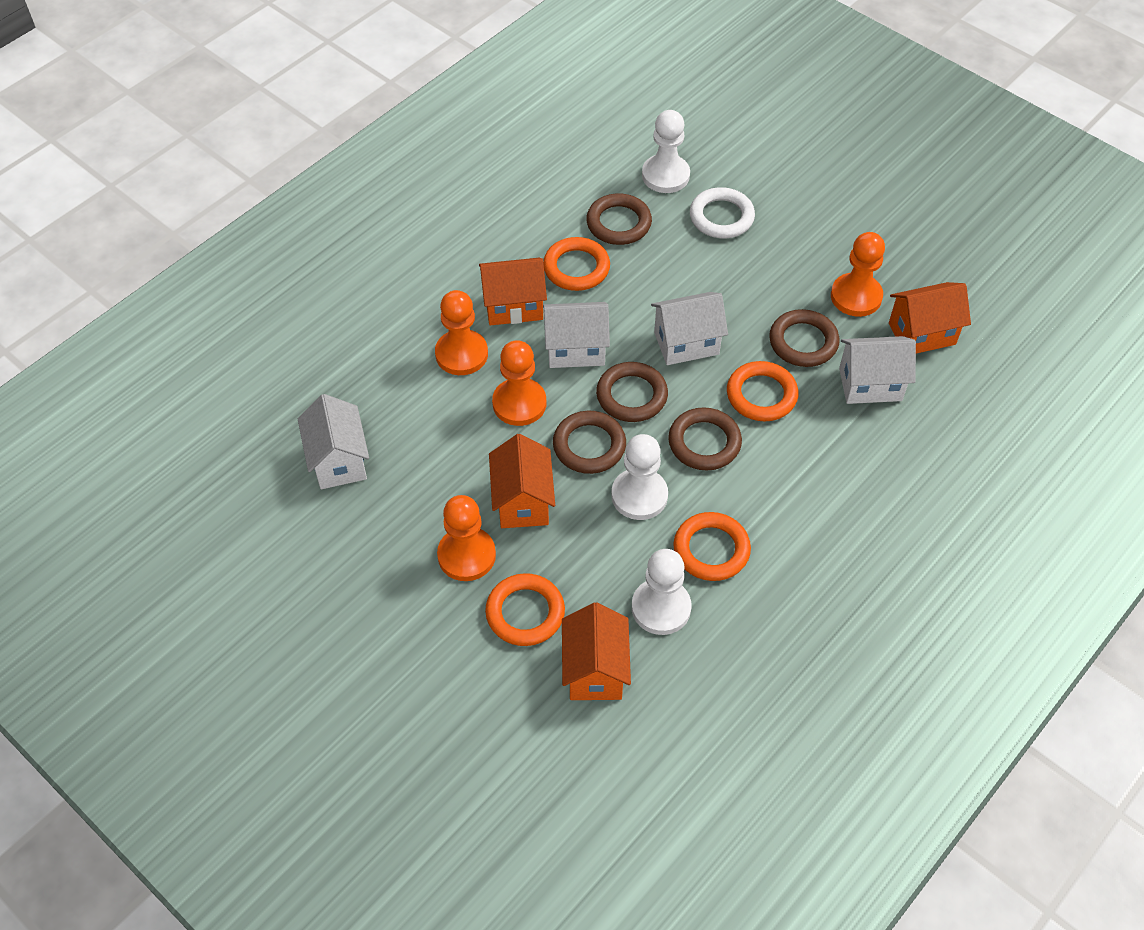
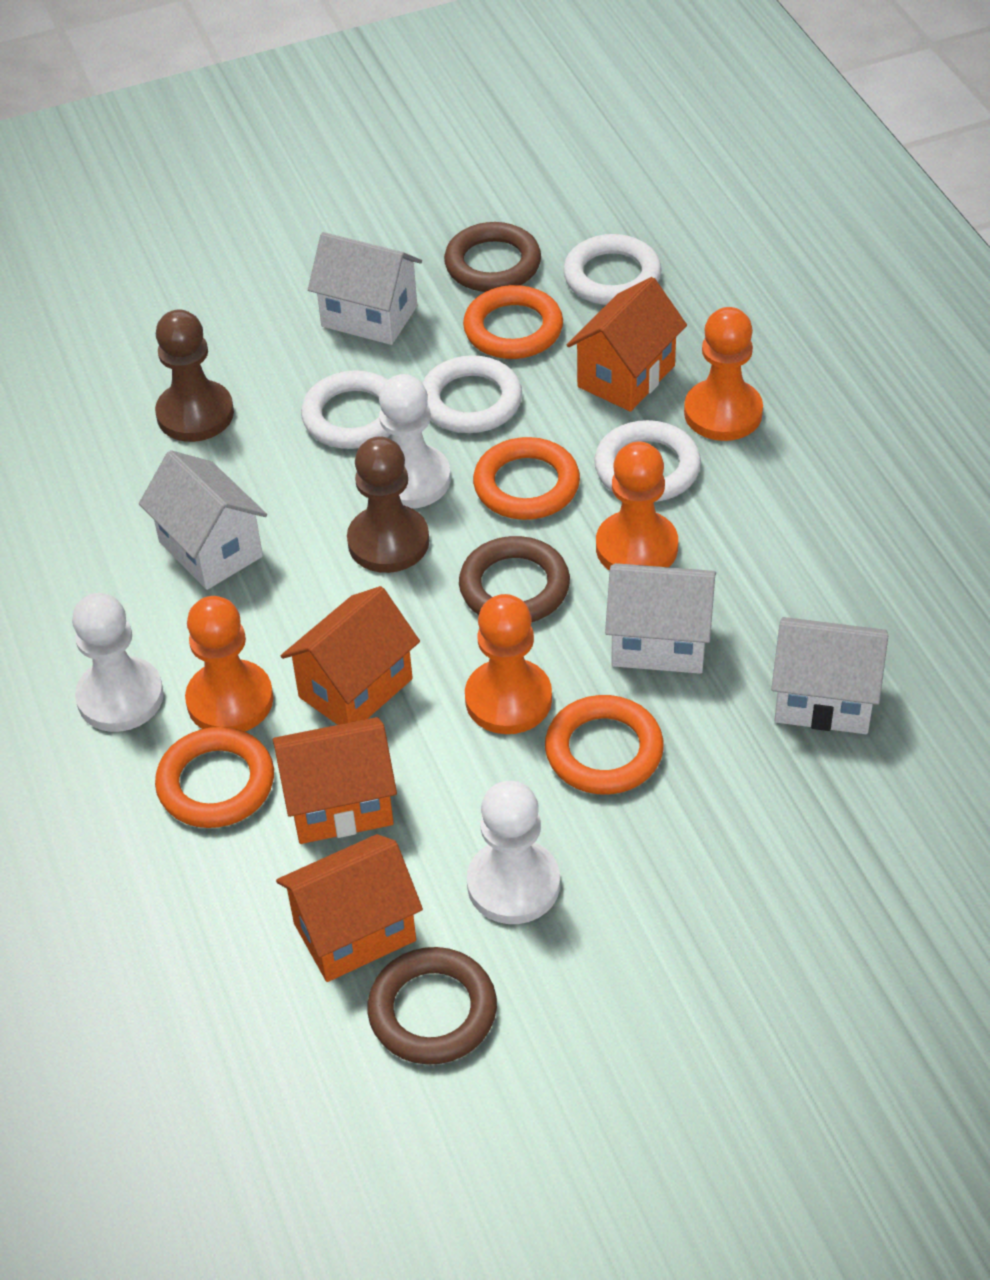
brown pawn: 0 -> 2
brown ring: 5 -> 3
white ring: 1 -> 4

